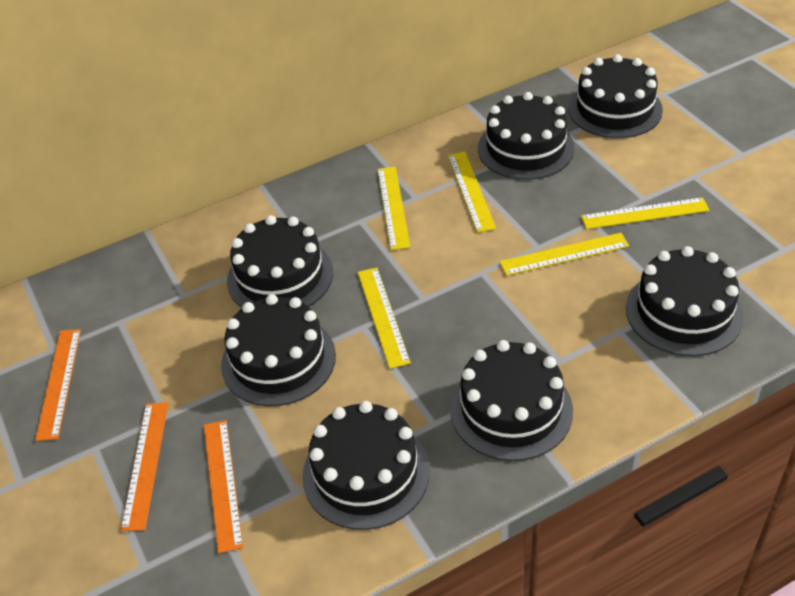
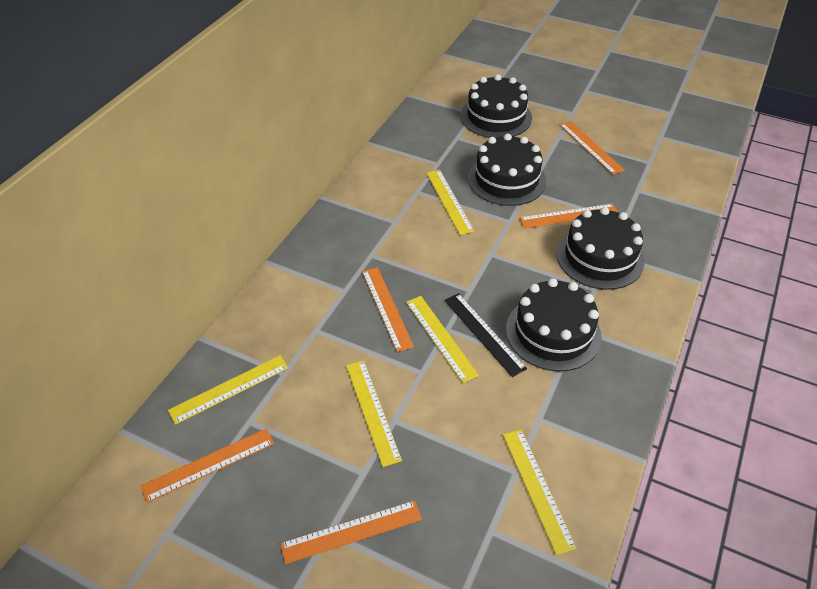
black cake: 7 -> 4
black ruler: 0 -> 1
orange ruler: 3 -> 5

